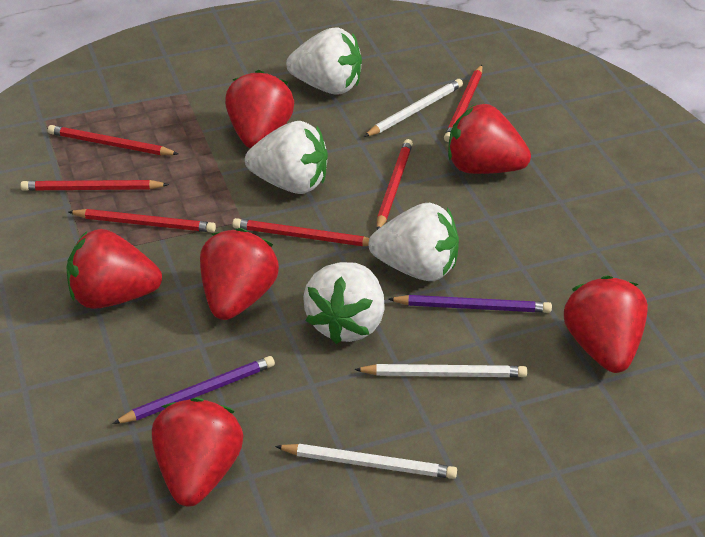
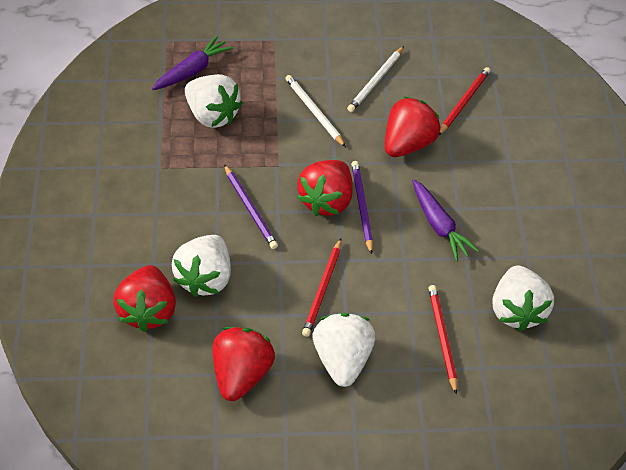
purple carrot: 0 -> 2
red pencil: 6 -> 3
red strawberry: 6 -> 4
white pencil: 3 -> 2

